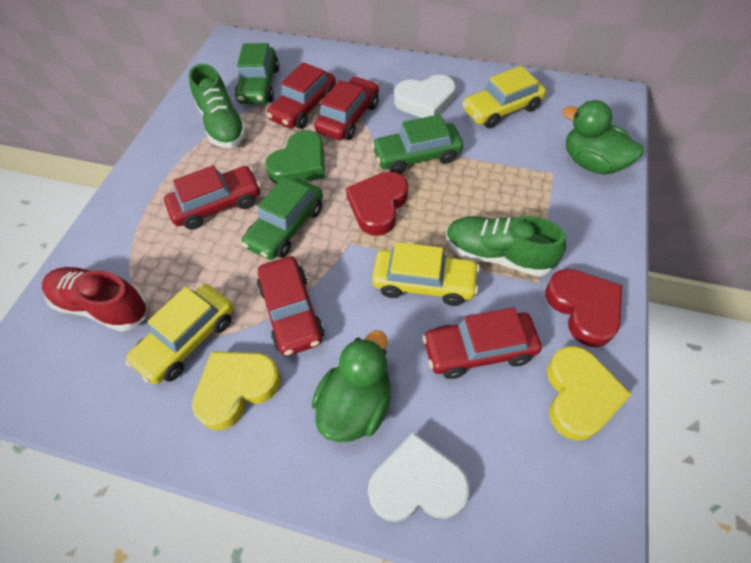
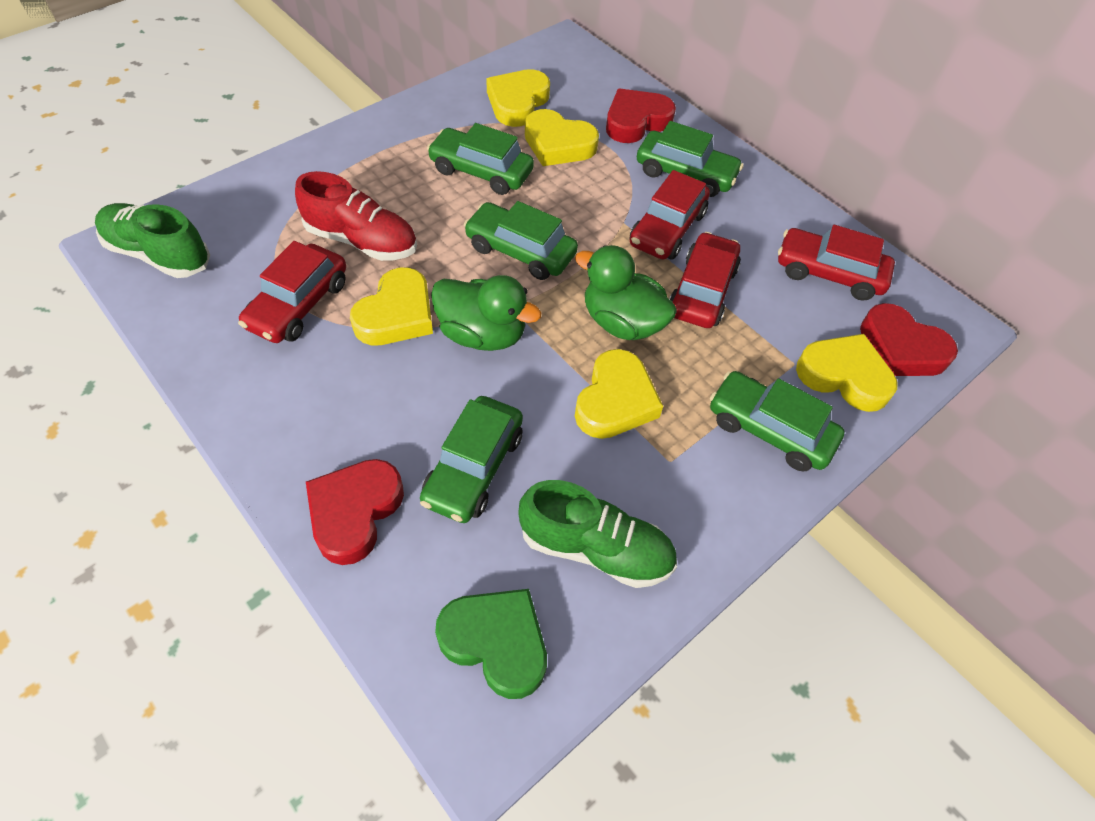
green car: 3 -> 5
red car: 5 -> 4
red heart: 2 -> 3
white heart: 2 -> 0
yellow car: 3 -> 0
yellow heart: 2 -> 5

